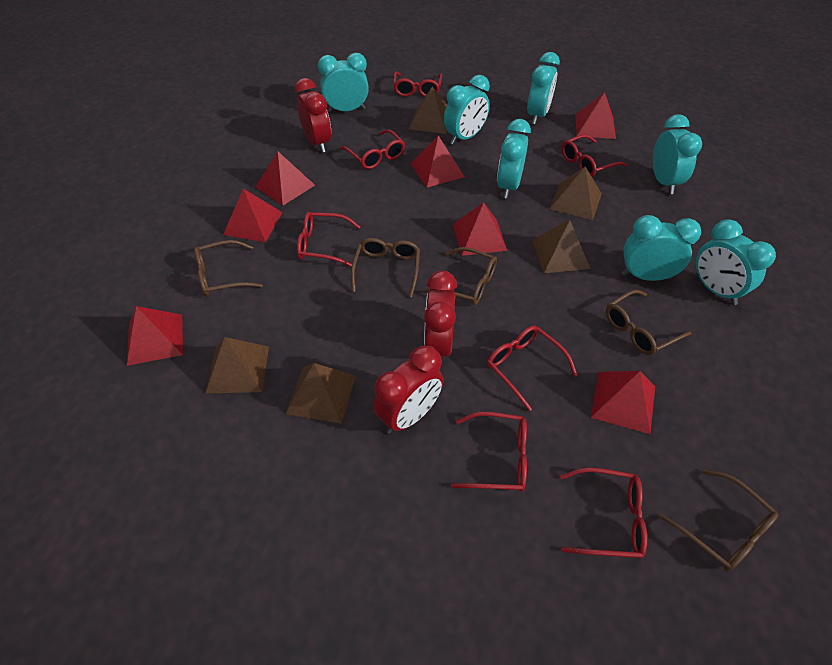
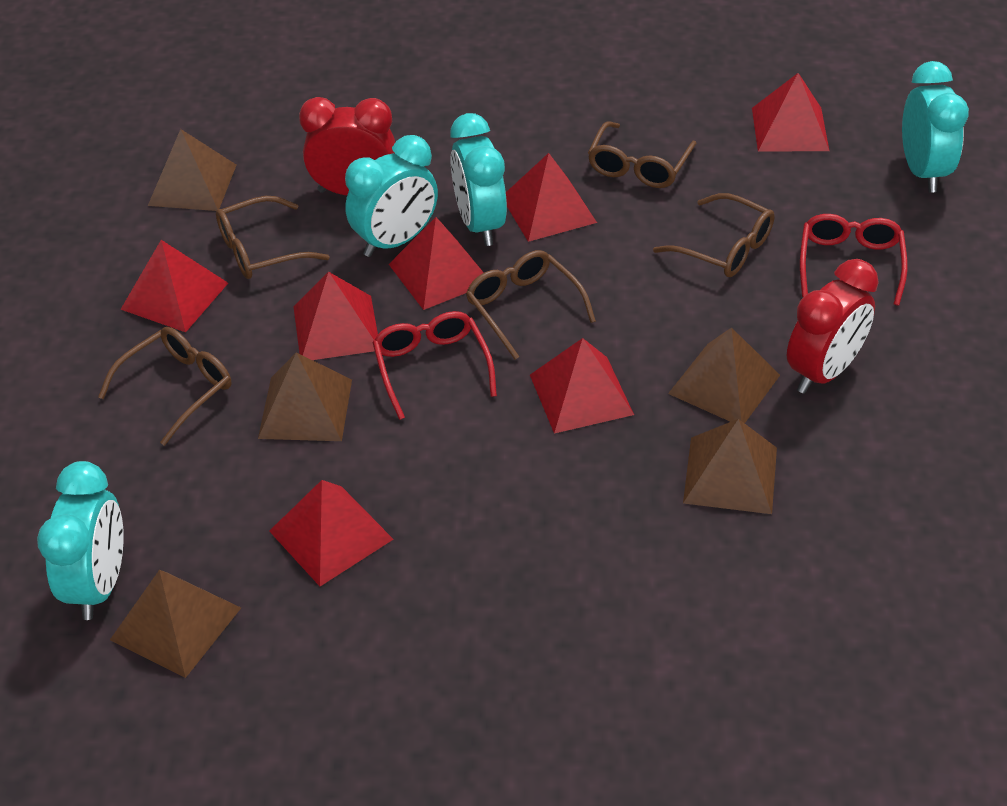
red clock: 3 -> 2
red glasses: 7 -> 2
turquoise clock: 7 -> 4

